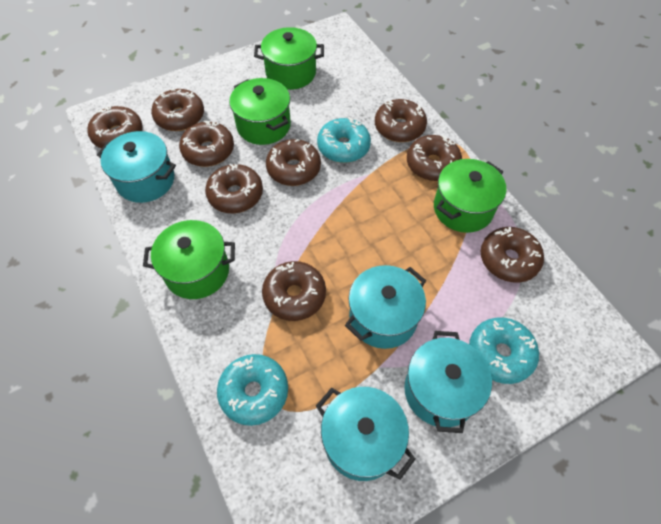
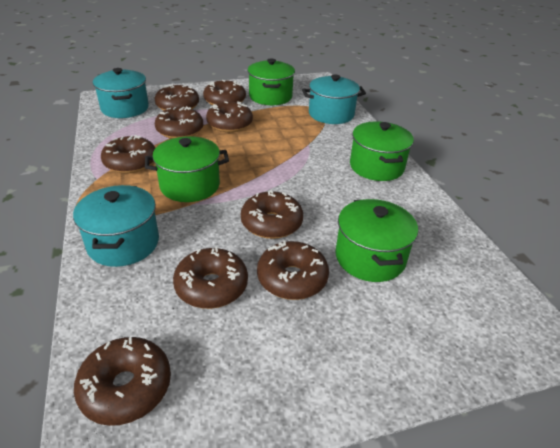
turquoise donut: 3 -> 0
turquoise pot: 4 -> 3

